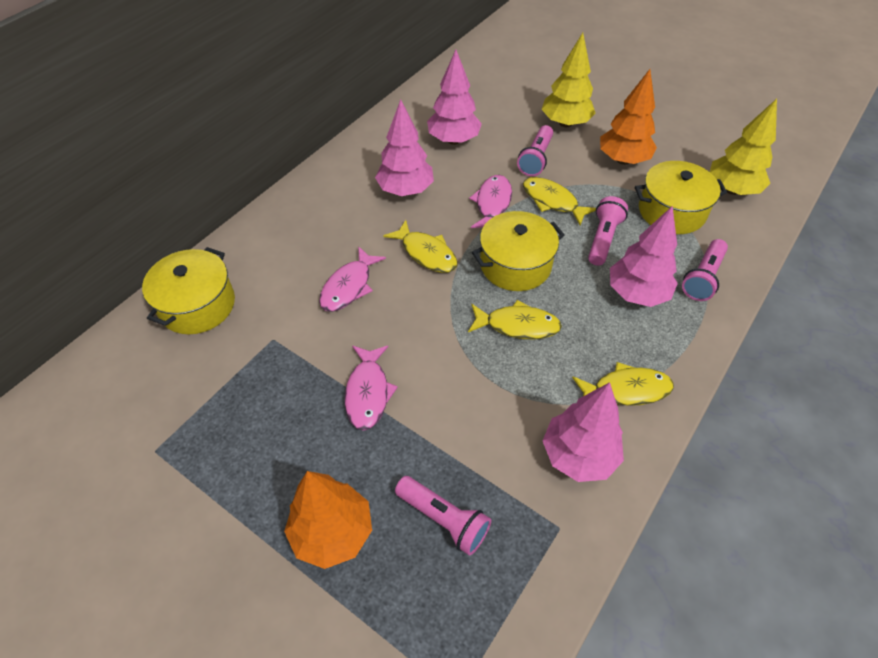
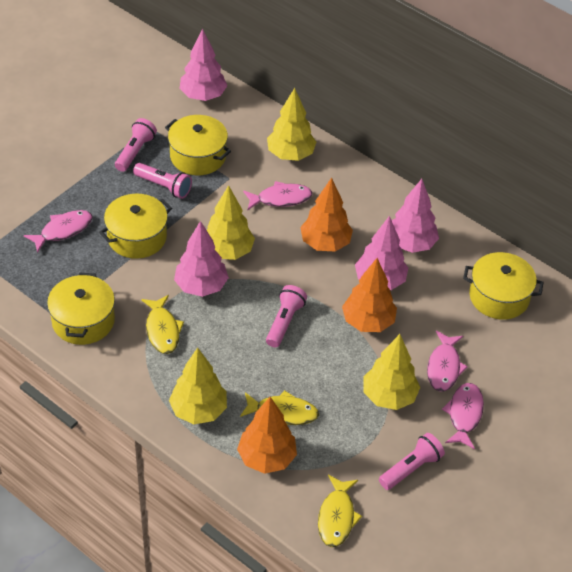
orange tree: 2 -> 3
pink fish: 3 -> 4
yellow fish: 4 -> 3
yellow pot: 3 -> 4
yellow tree: 2 -> 4

